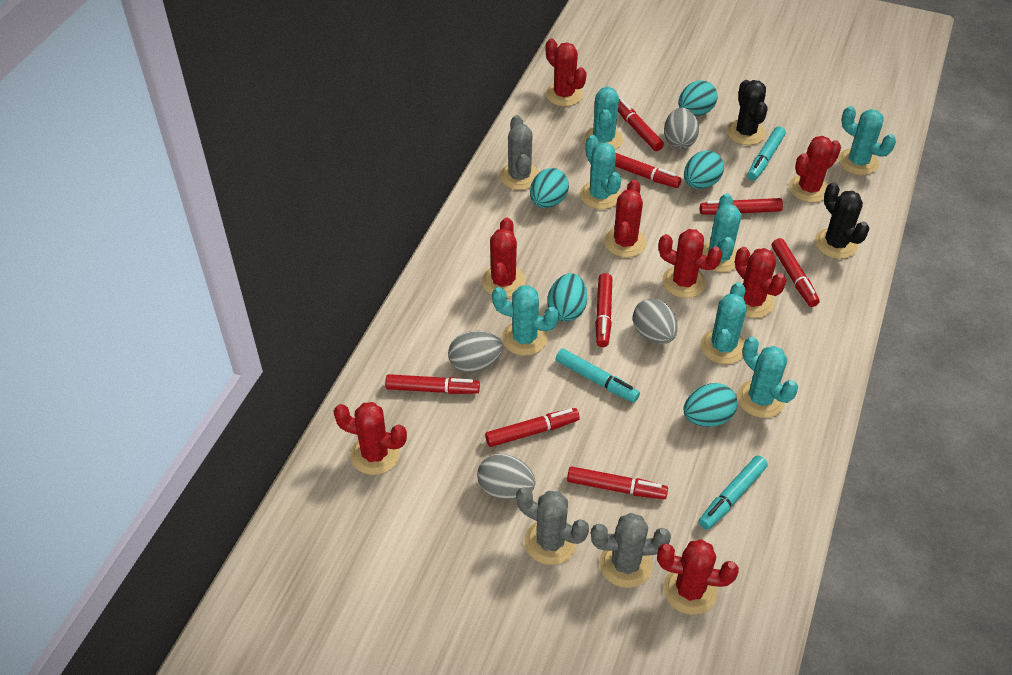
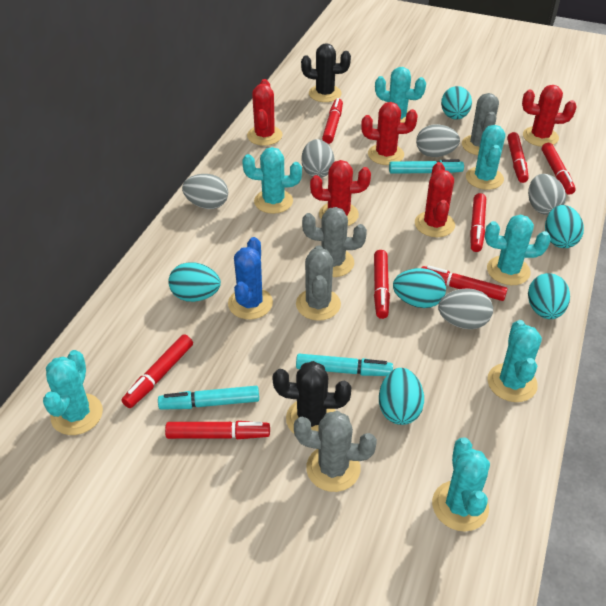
blue cactus: 0 -> 1
grey cactus: 3 -> 4
grey egg: 4 -> 5
red cactus: 8 -> 5
turquoise egg: 5 -> 6

